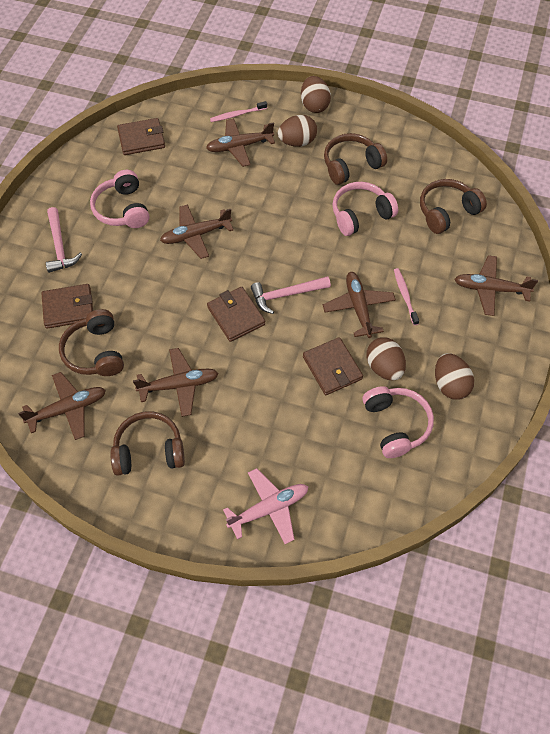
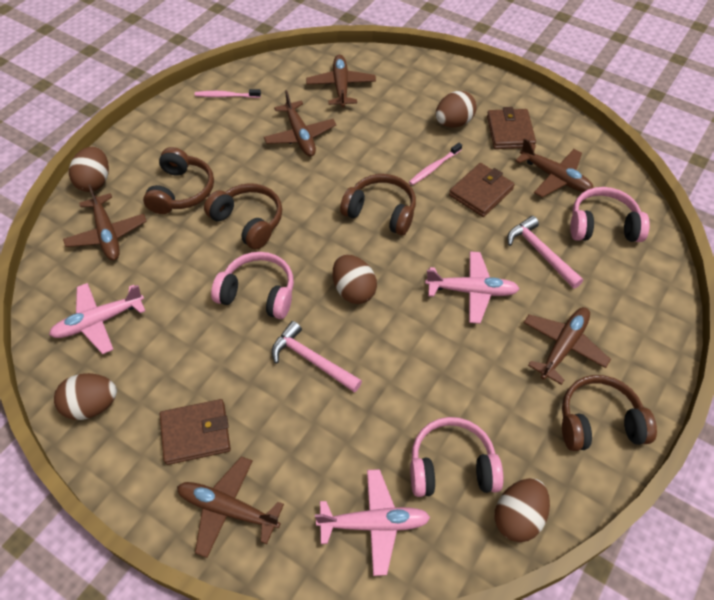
brown egg: 4 -> 5
brown wallet: 4 -> 3
pink plane: 1 -> 3

